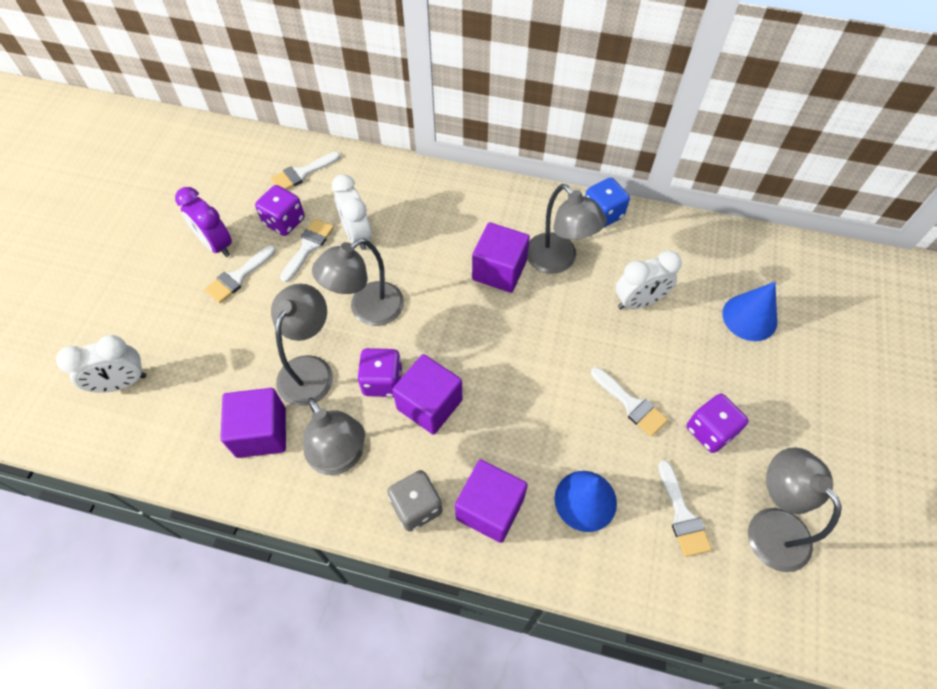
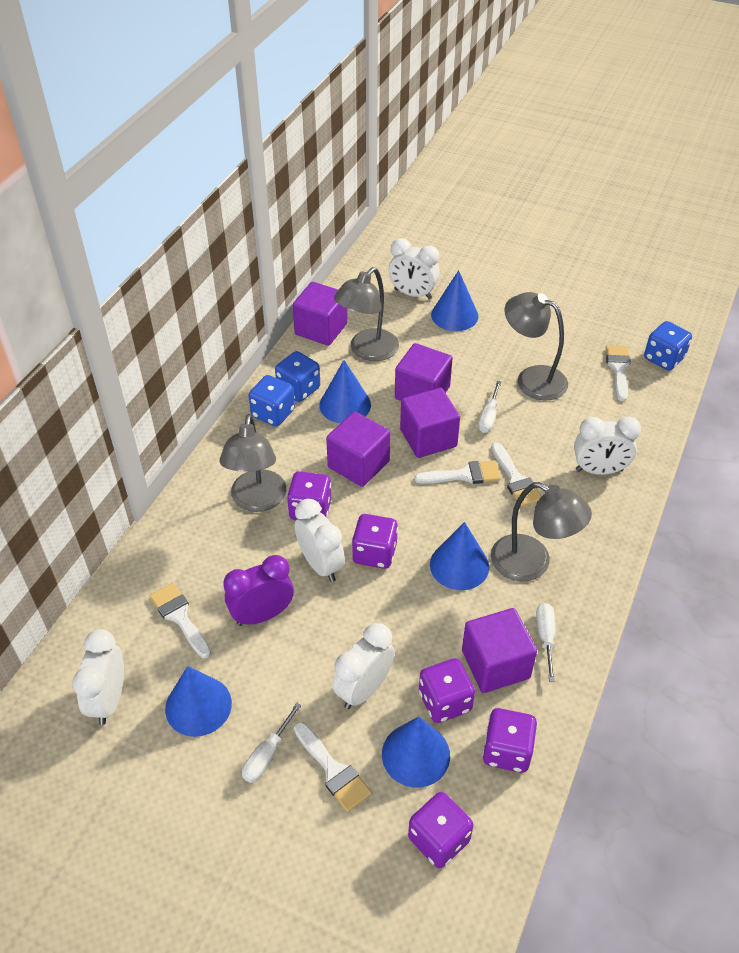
blue cone: 2 -> 5
blue dice: 1 -> 3
grey dice: 1 -> 0
grey lamp: 5 -> 4
purple cube: 4 -> 5
purple dice: 3 -> 5
white clock: 3 -> 5
white screwdriver: 0 -> 3

